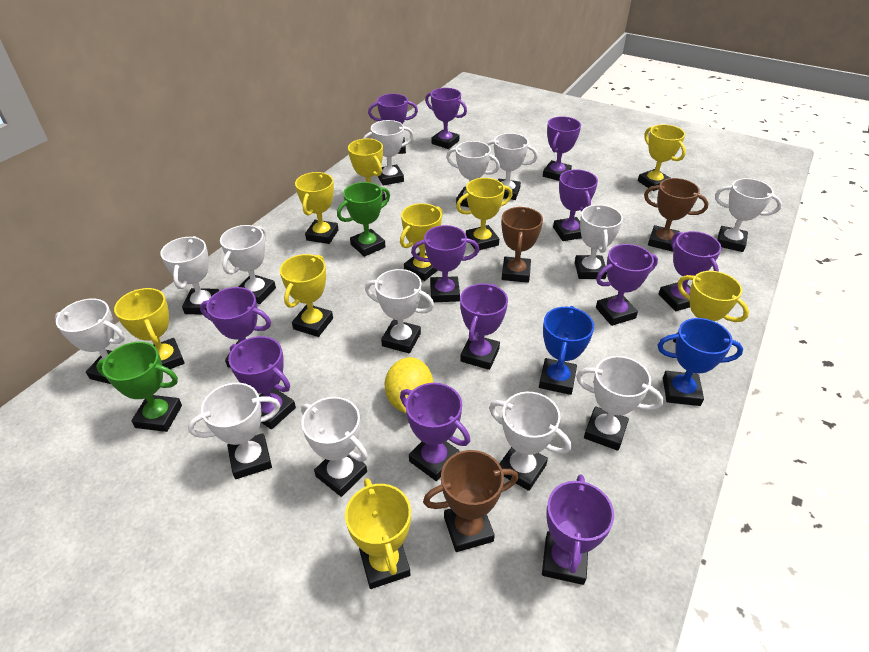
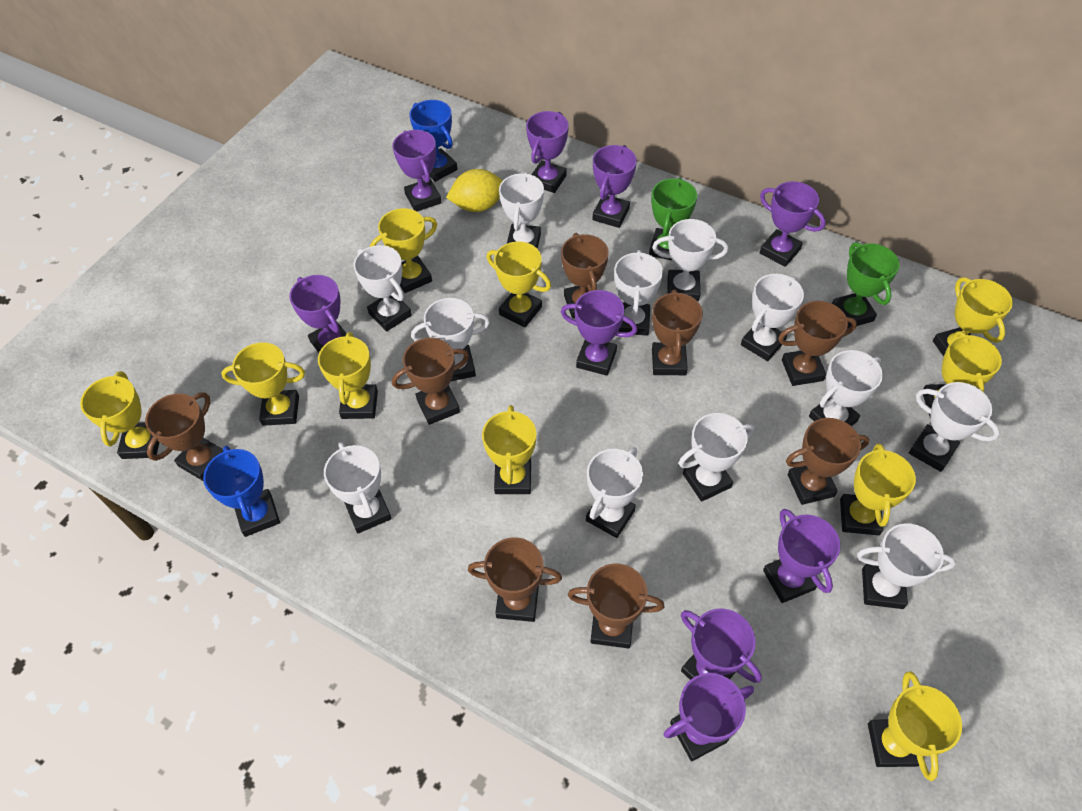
brown trophy: 3 -> 8
purple trophy: 12 -> 9
white trophy: 13 -> 12
yellow trophy: 9 -> 10

